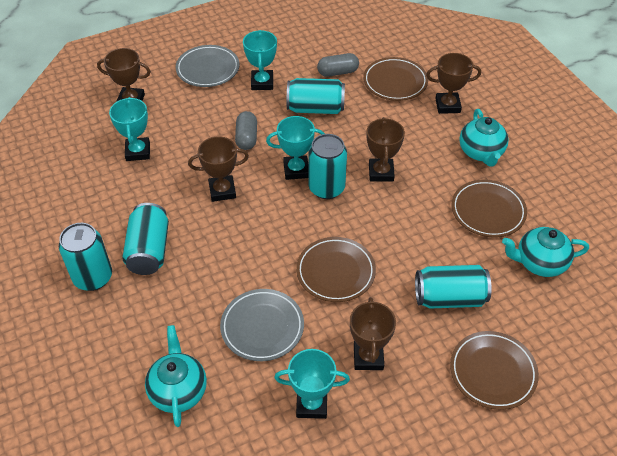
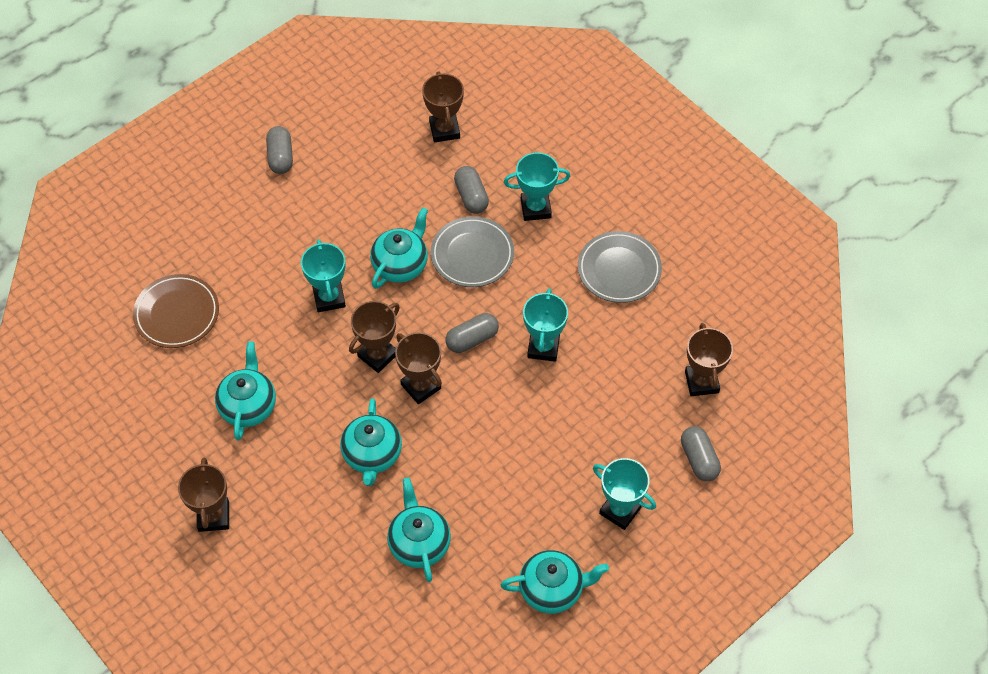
brown plate: 4 -> 1
grey capsule: 2 -> 4
turquoise can: 5 -> 0
turquoise teapot: 3 -> 5

